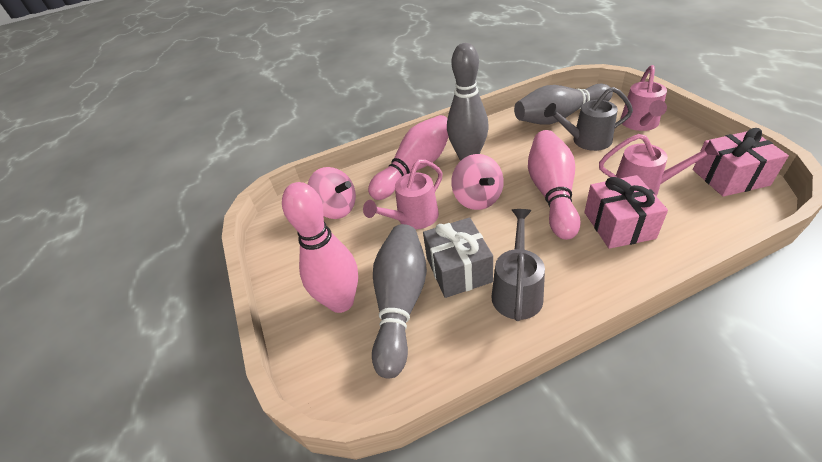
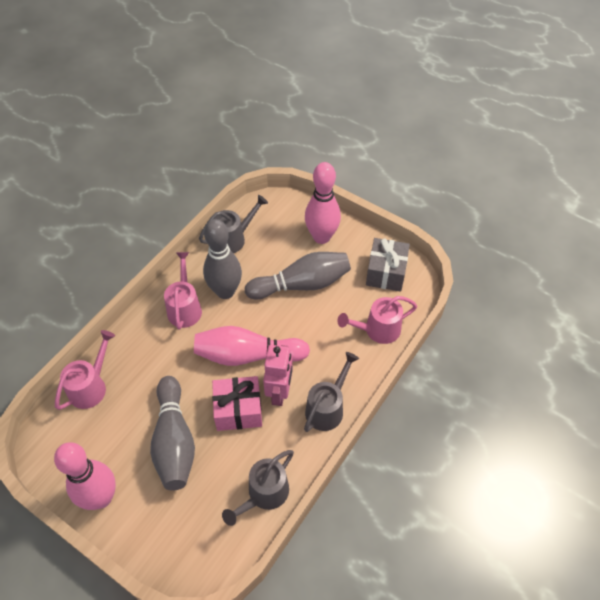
grey watering can: 2 -> 3
pink gift: 2 -> 1
pink robot: 0 -> 1
pink spinning top: 2 -> 0

